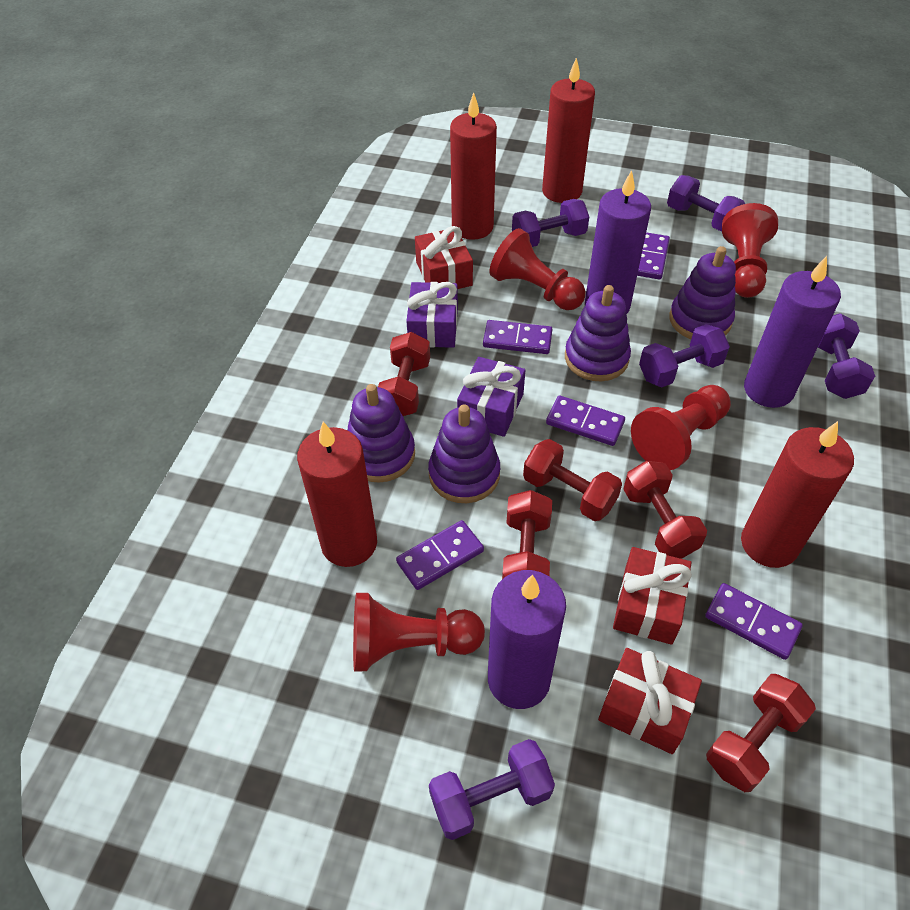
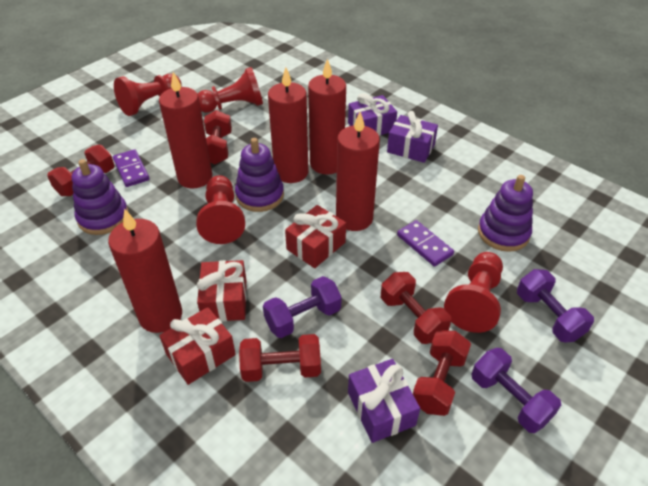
purple candle: 3 -> 0
purple domino: 5 -> 2
purple dumbbell: 5 -> 3
purple gift: 2 -> 3
purple stacking toy: 4 -> 3
red candle: 4 -> 5

